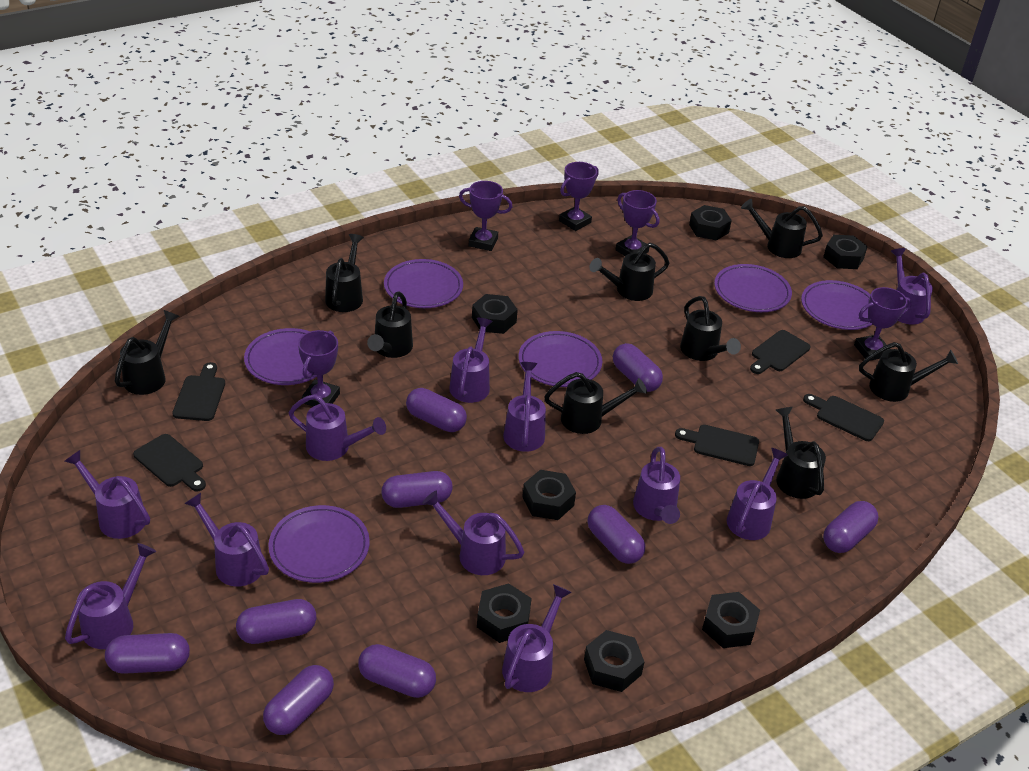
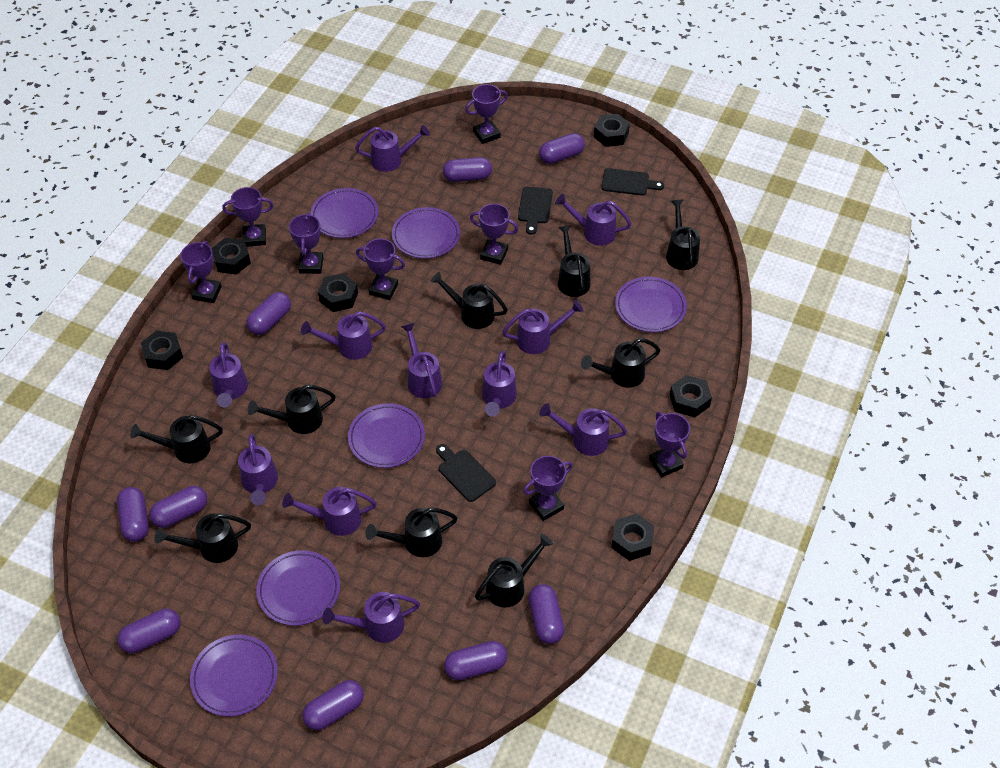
black cutting board: 5 -> 3
black nut: 7 -> 6
purple trophy: 5 -> 8

